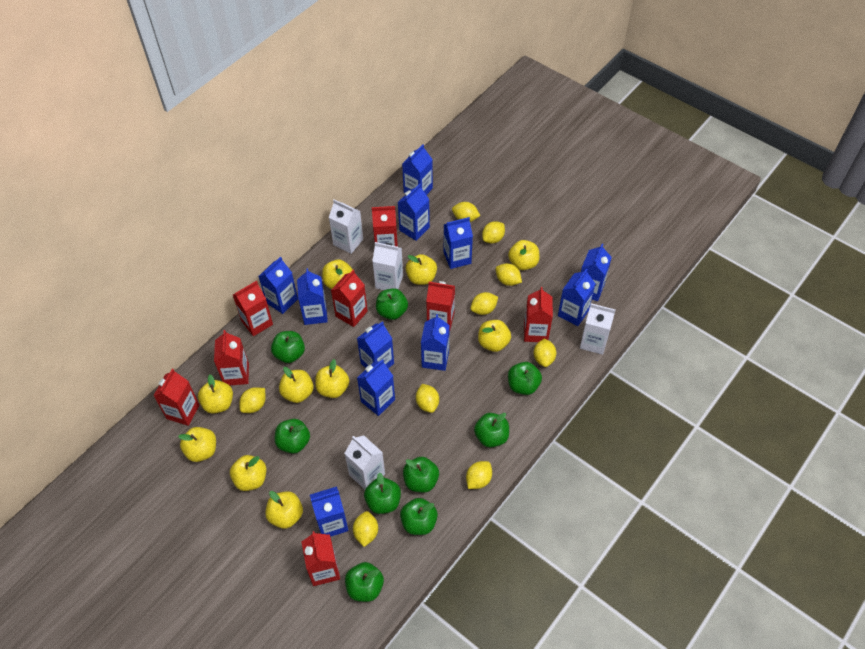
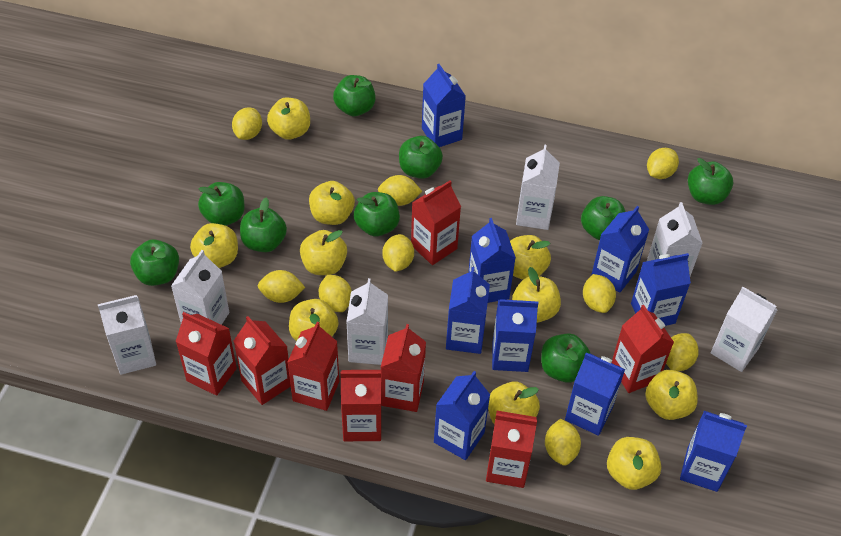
blue carton: 11 -> 9
white carton: 4 -> 6

